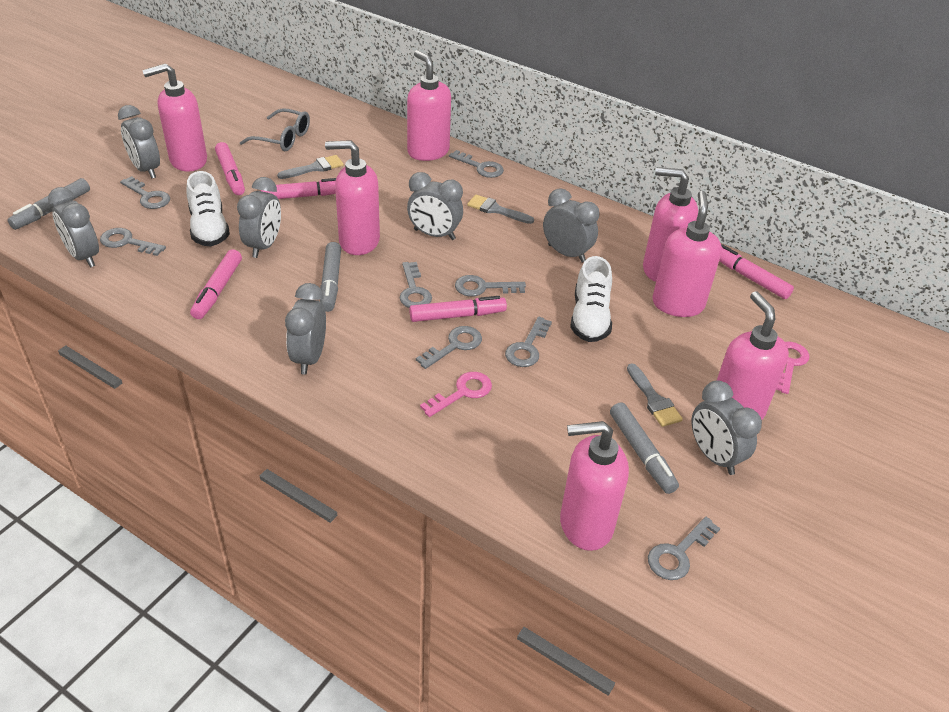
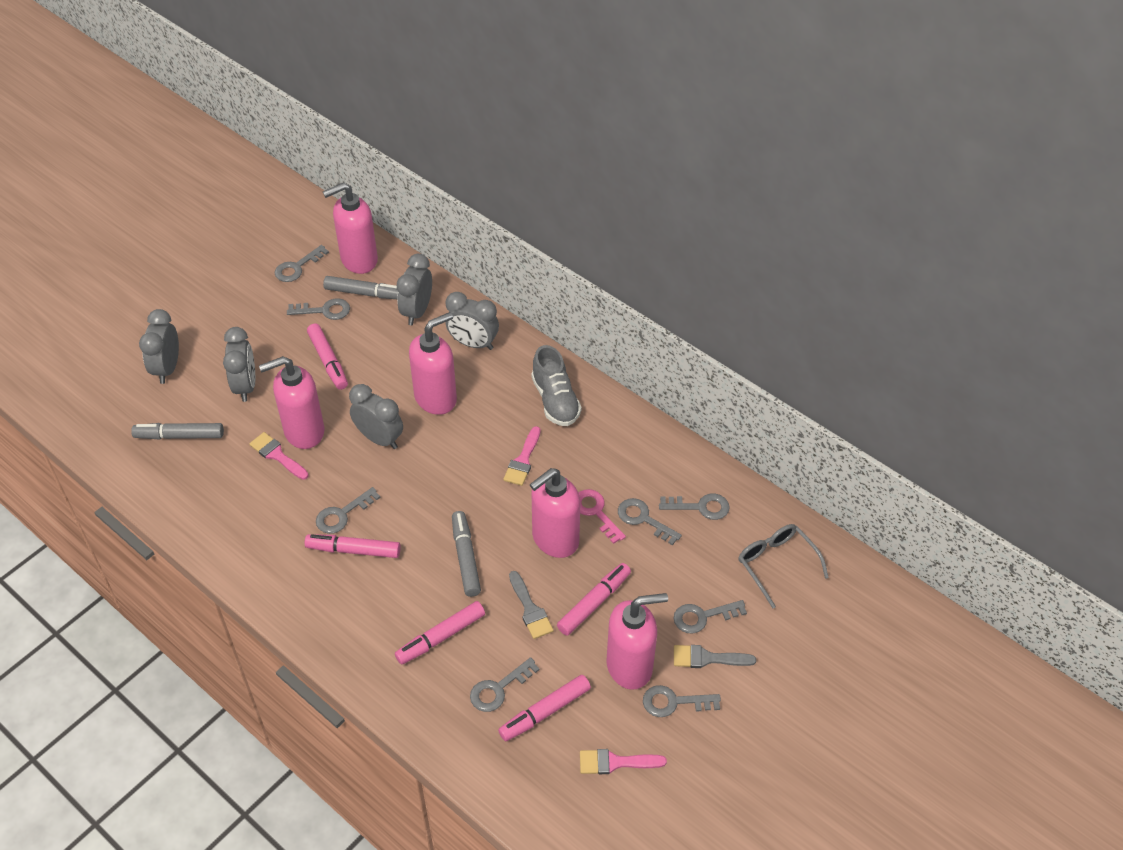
grey brush: 3 -> 2
grey clock: 7 -> 5
grey shoe: 0 -> 1
pink brush: 0 -> 3
pink key: 2 -> 1
pink soap dispenser: 7 -> 5
white shoe: 2 -> 0

